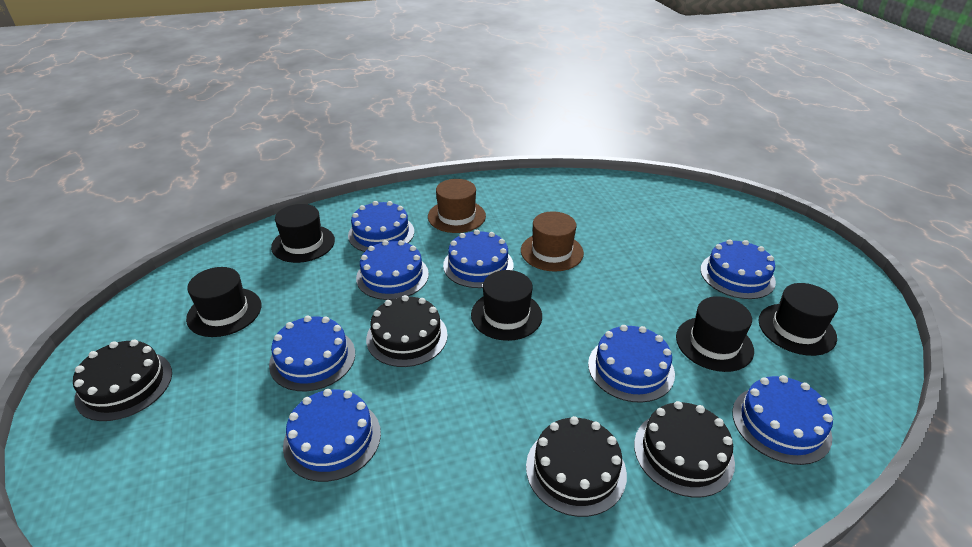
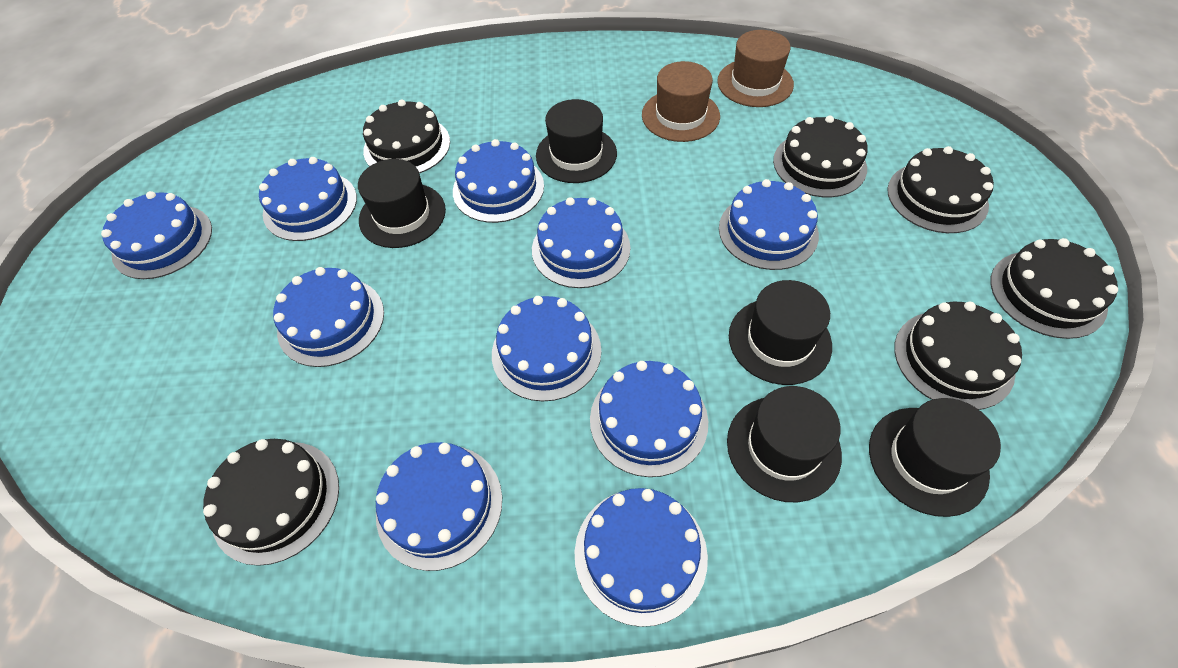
black cake: 4 -> 6
blue cake: 8 -> 10

